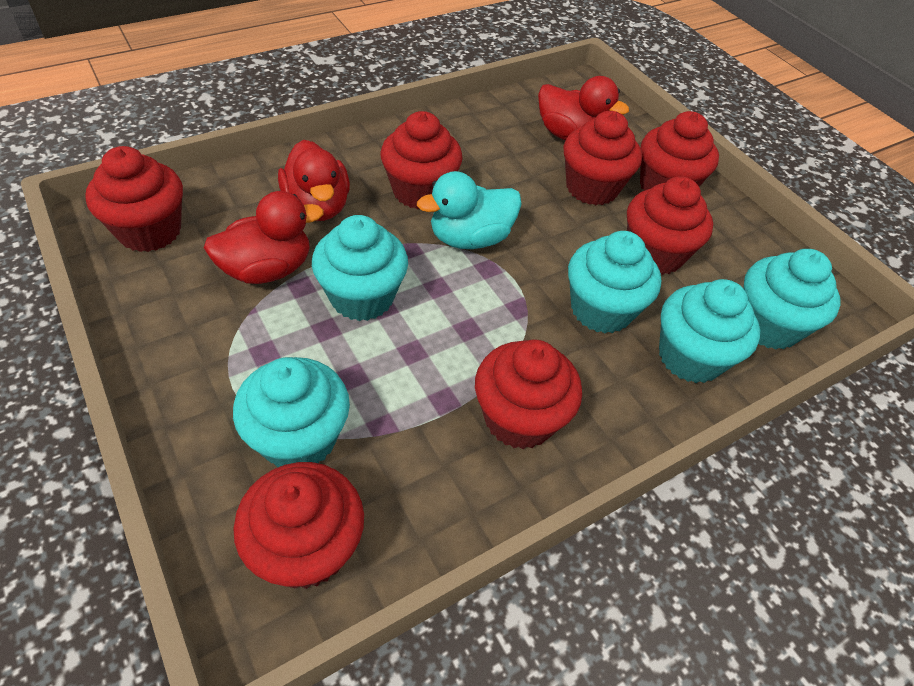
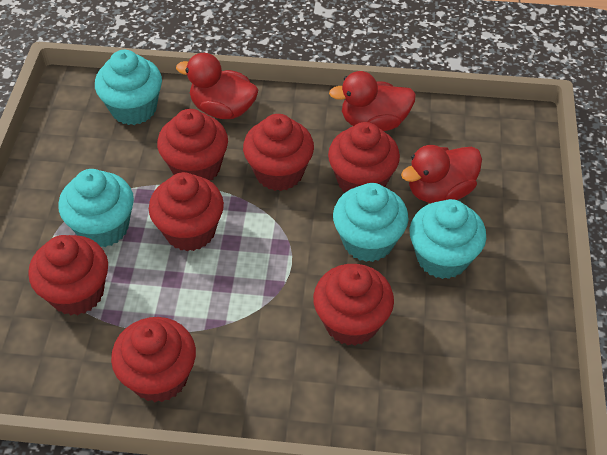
turquoise cupcake: 5 -> 4
turquoise duck: 1 -> 0

